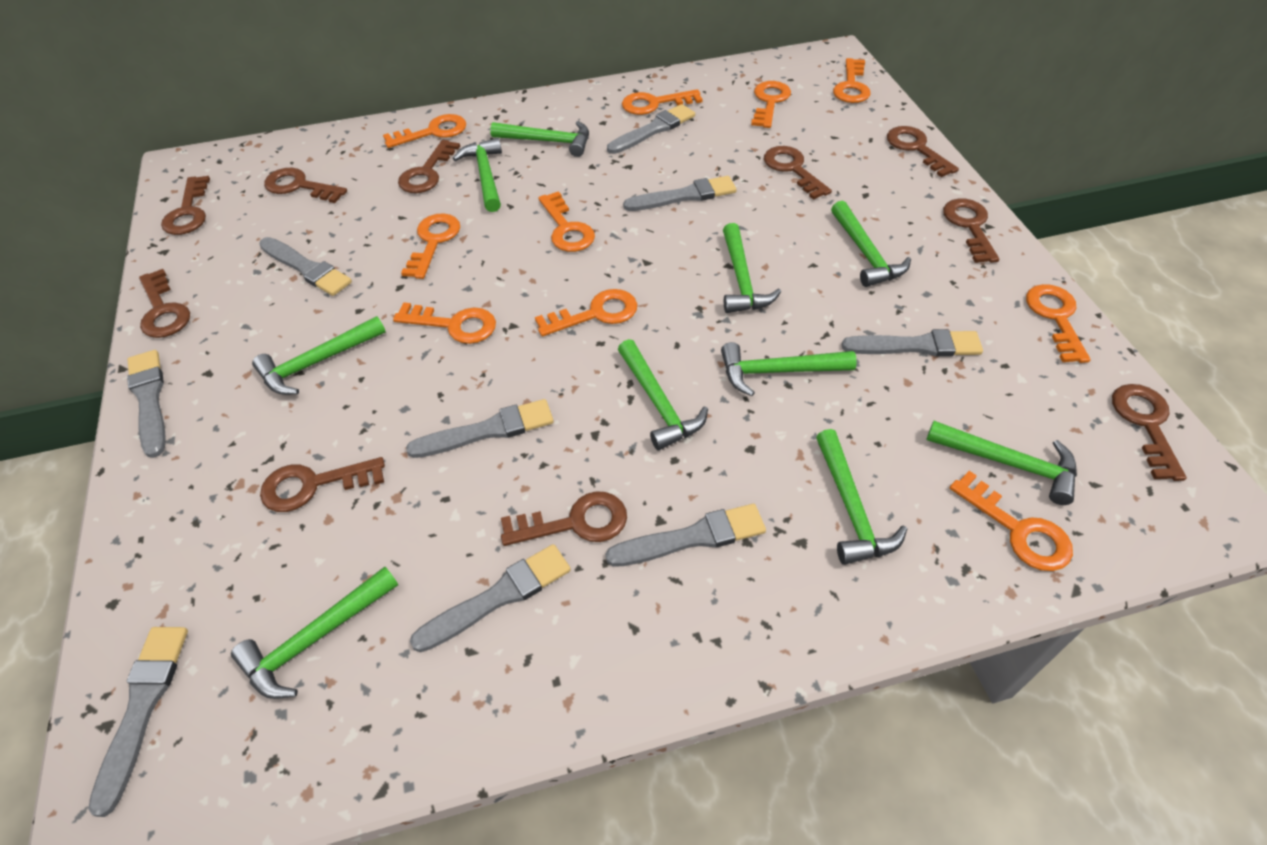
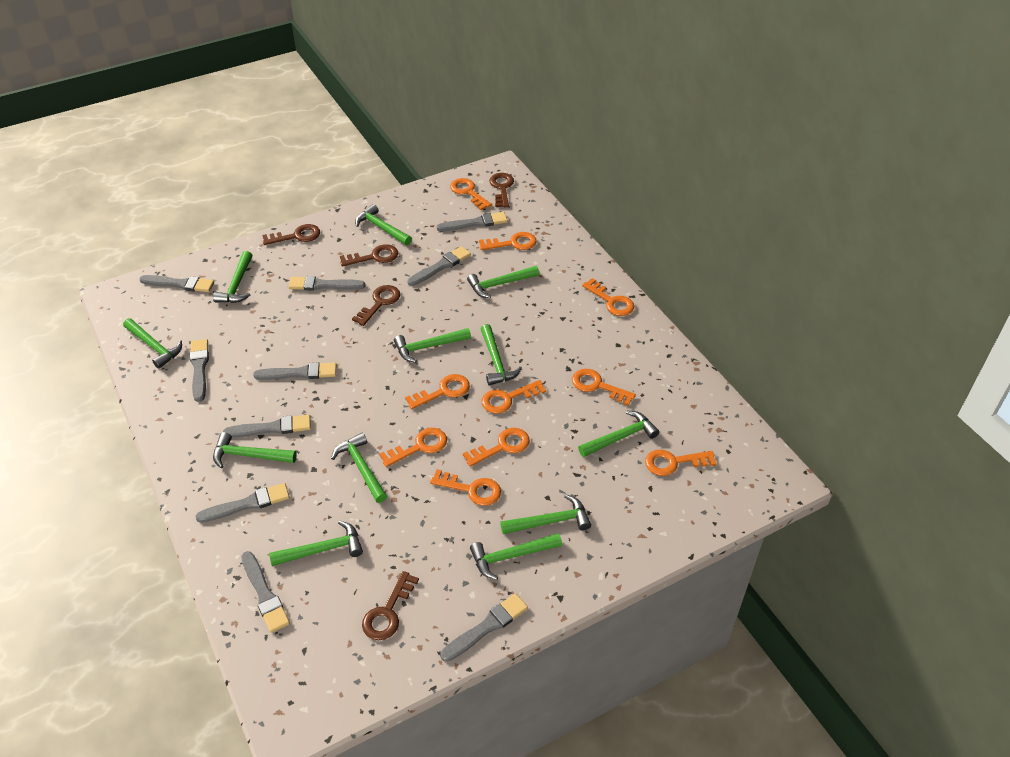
brown key: 10 -> 5
green hammer: 10 -> 12
grey brush: 9 -> 10

